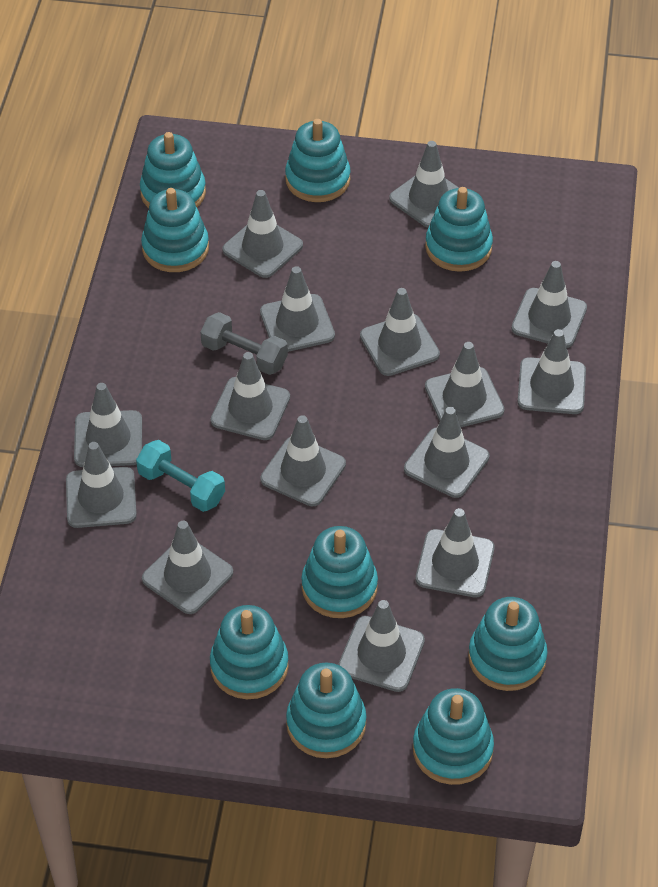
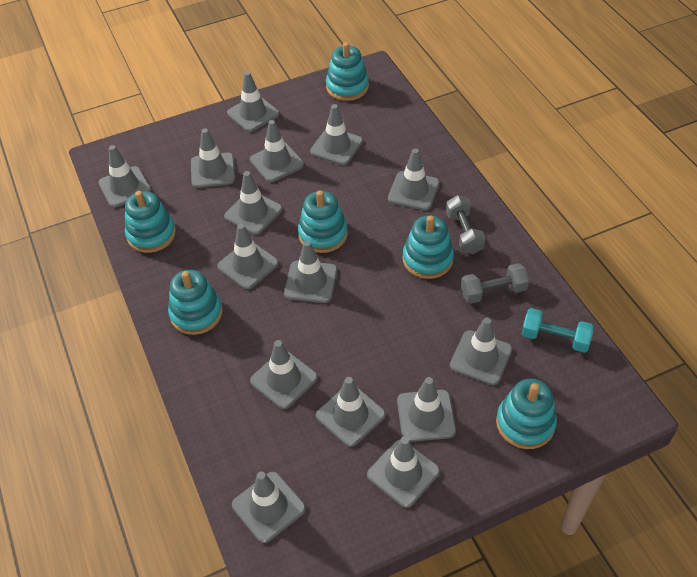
grey dumbbell: 1 -> 2
turquoise stacking toy: 9 -> 6

